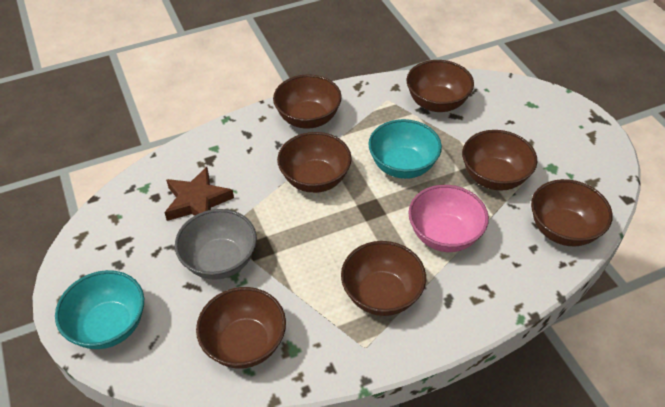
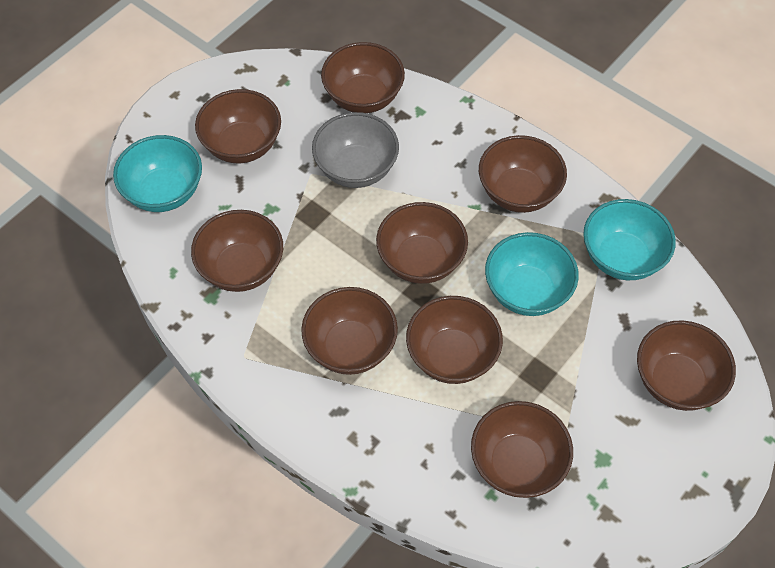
brown bowl: 7 -> 9
brown star: 1 -> 0
pink bowl: 1 -> 0
turquoise bowl: 2 -> 3

